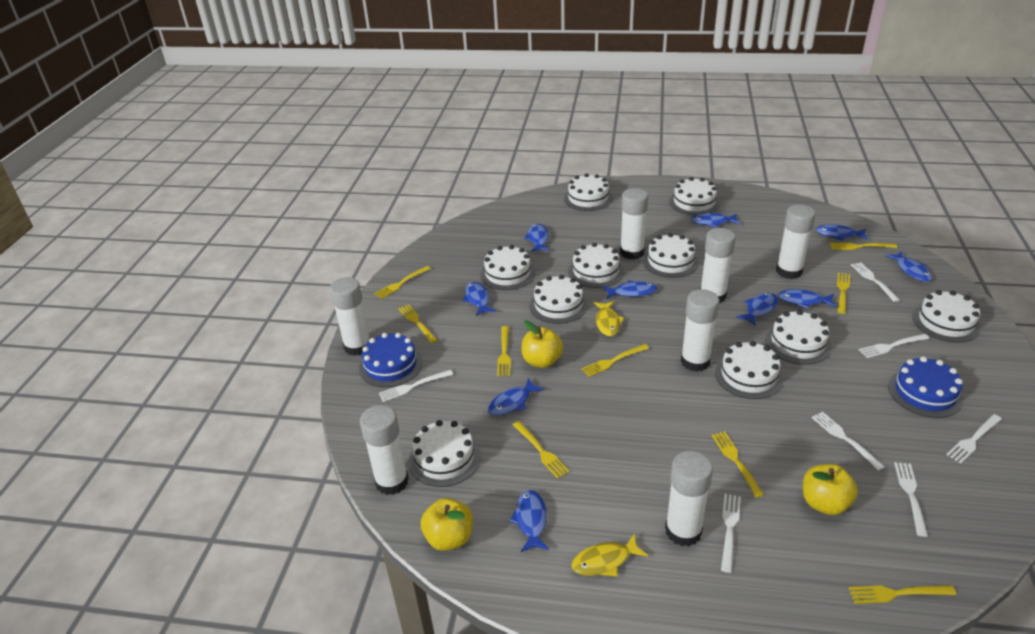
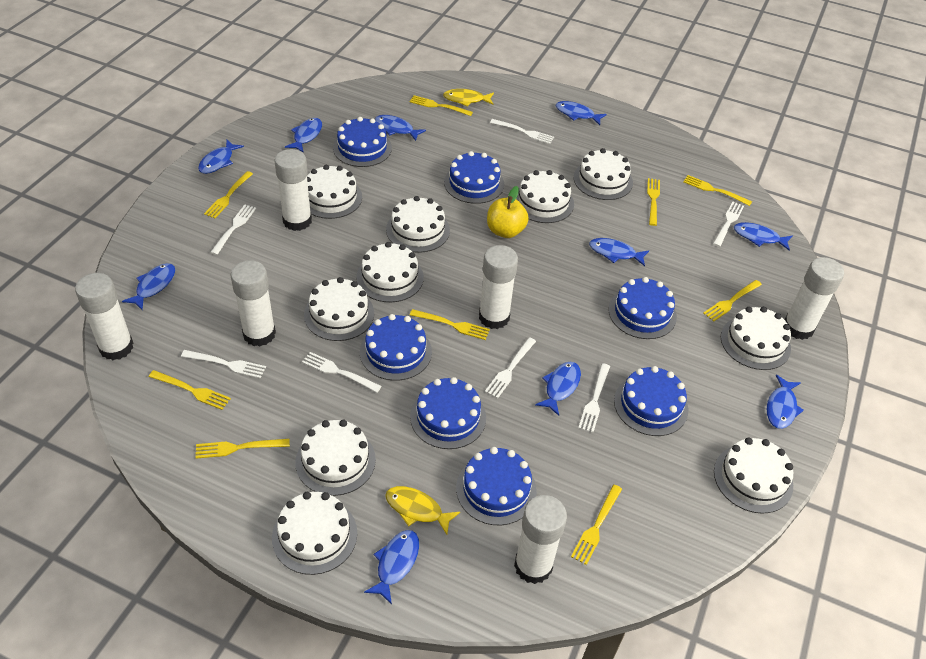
blue cake: 2 -> 7
white glue stick: 7 -> 6
yellow apple: 3 -> 1

